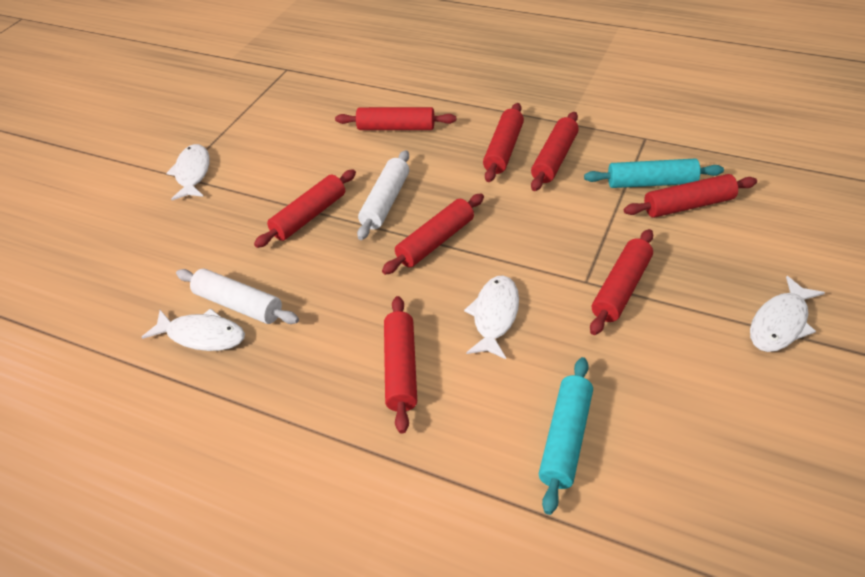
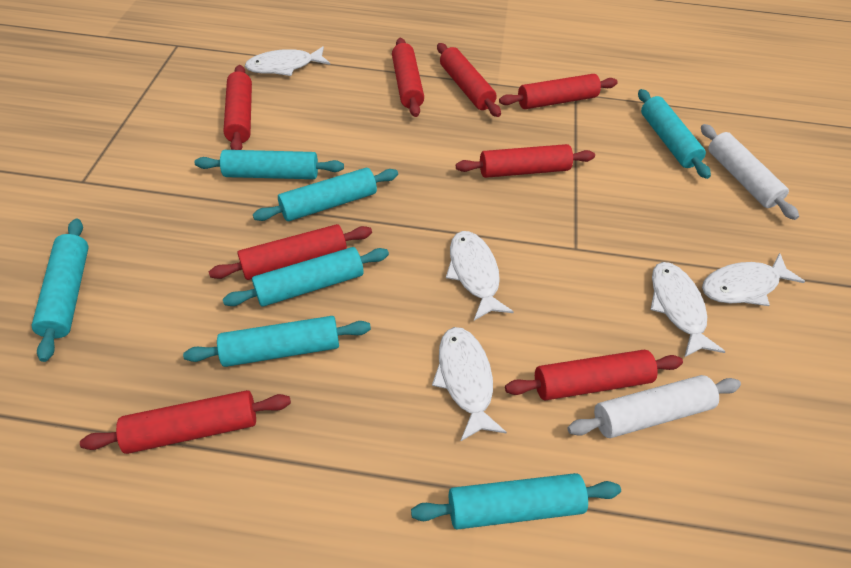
turquoise rolling pin: 2 -> 7
white fish: 4 -> 5

